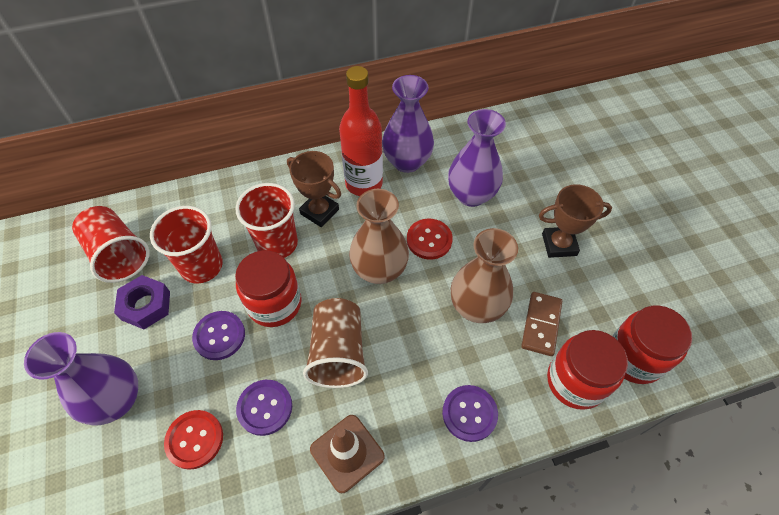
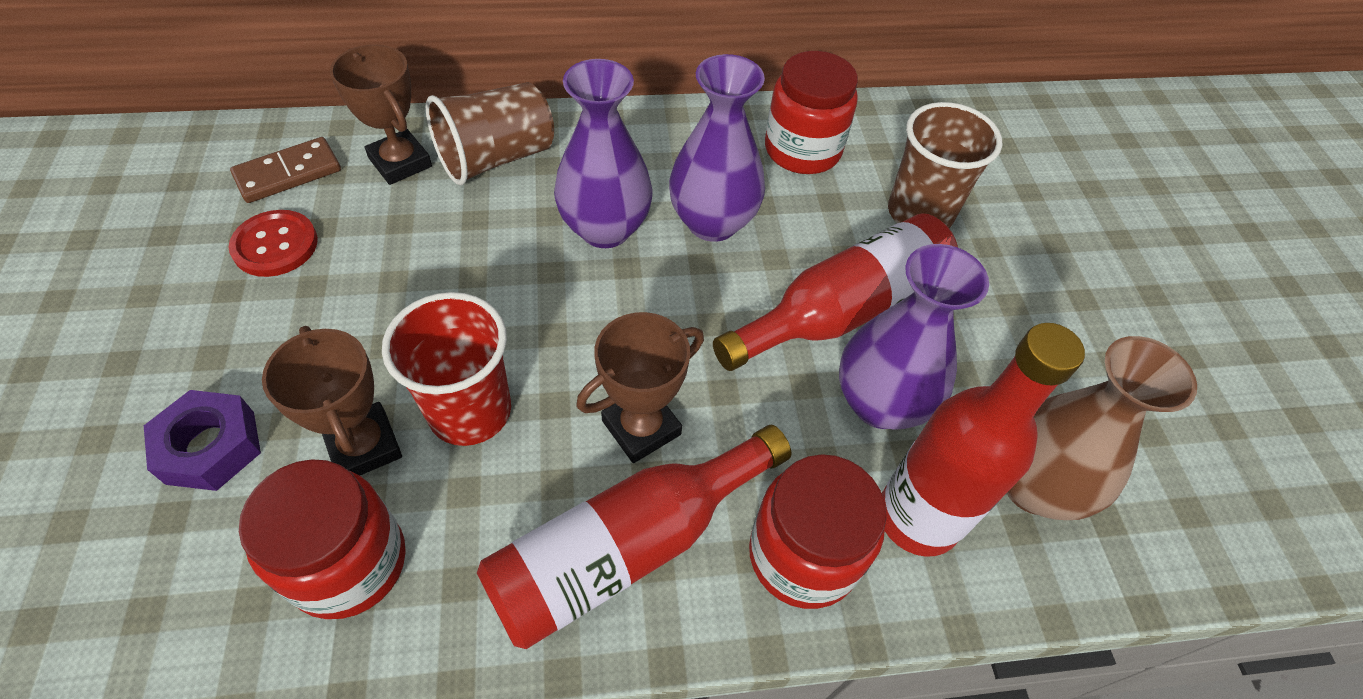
brown cup: 1 -> 2
brown traffic cone: 1 -> 0
brown trophy: 2 -> 3
brown vase: 2 -> 1
purple button: 3 -> 0
red bottle: 1 -> 3
red button: 2 -> 1
red cup: 3 -> 1

